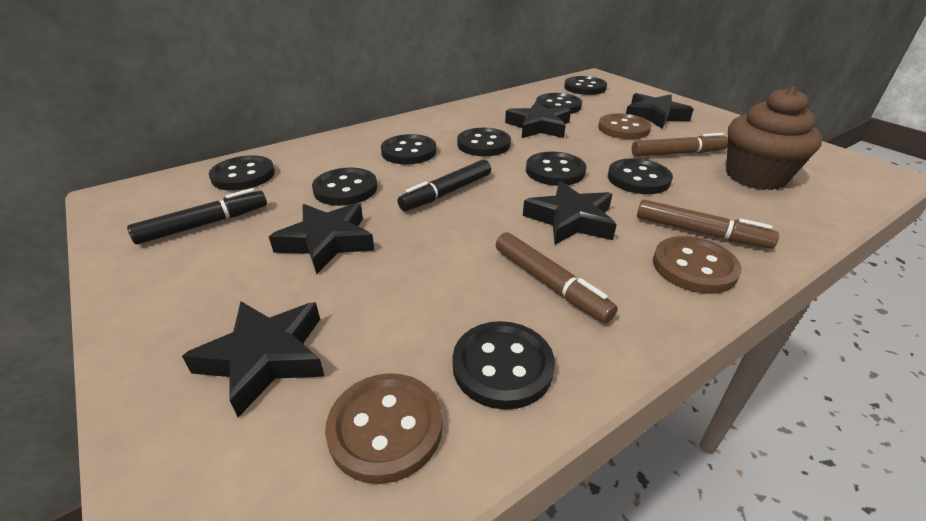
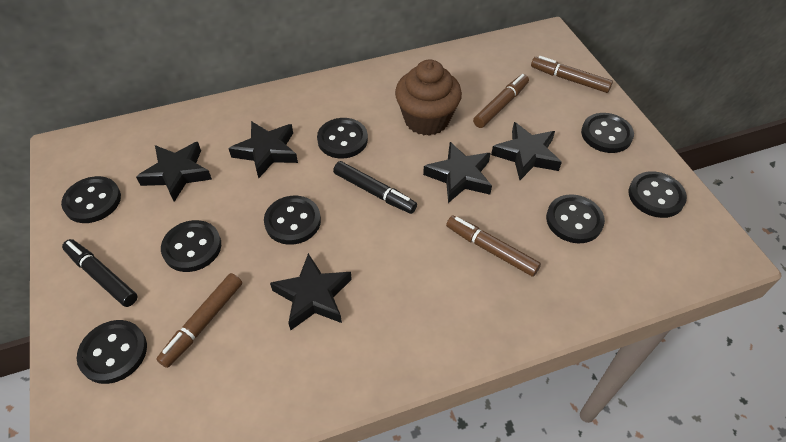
black button: 9 -> 8
brown button: 3 -> 0
brown marker: 3 -> 4

